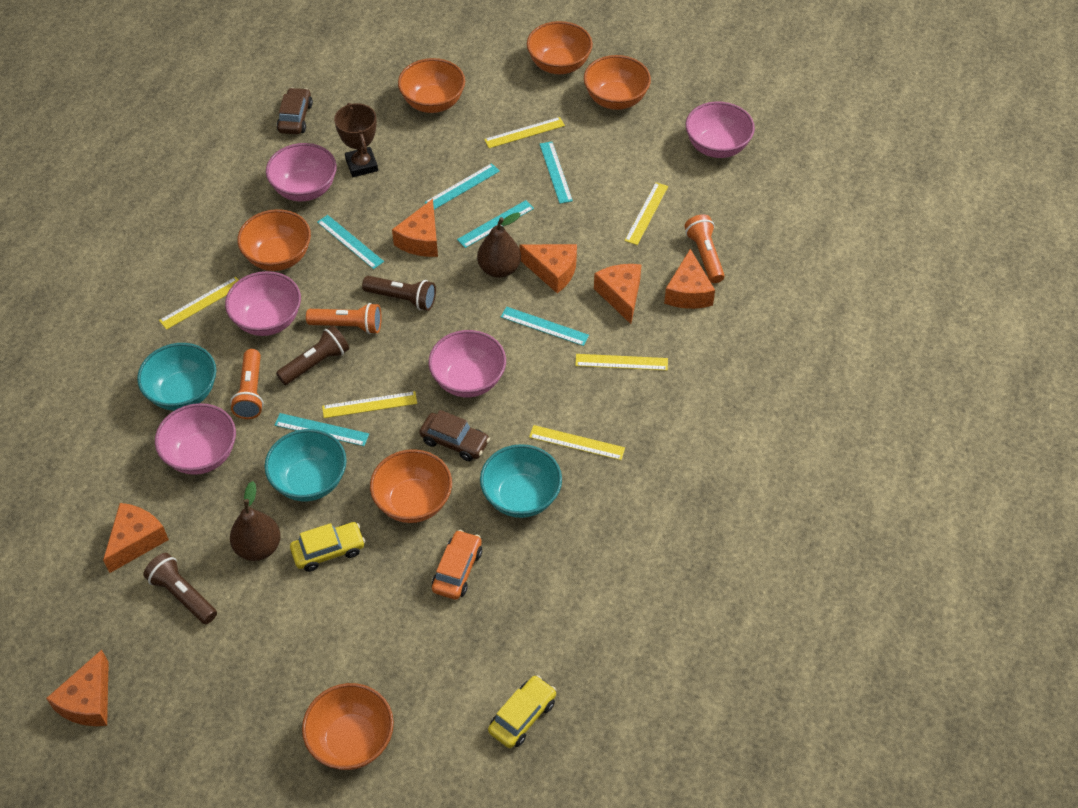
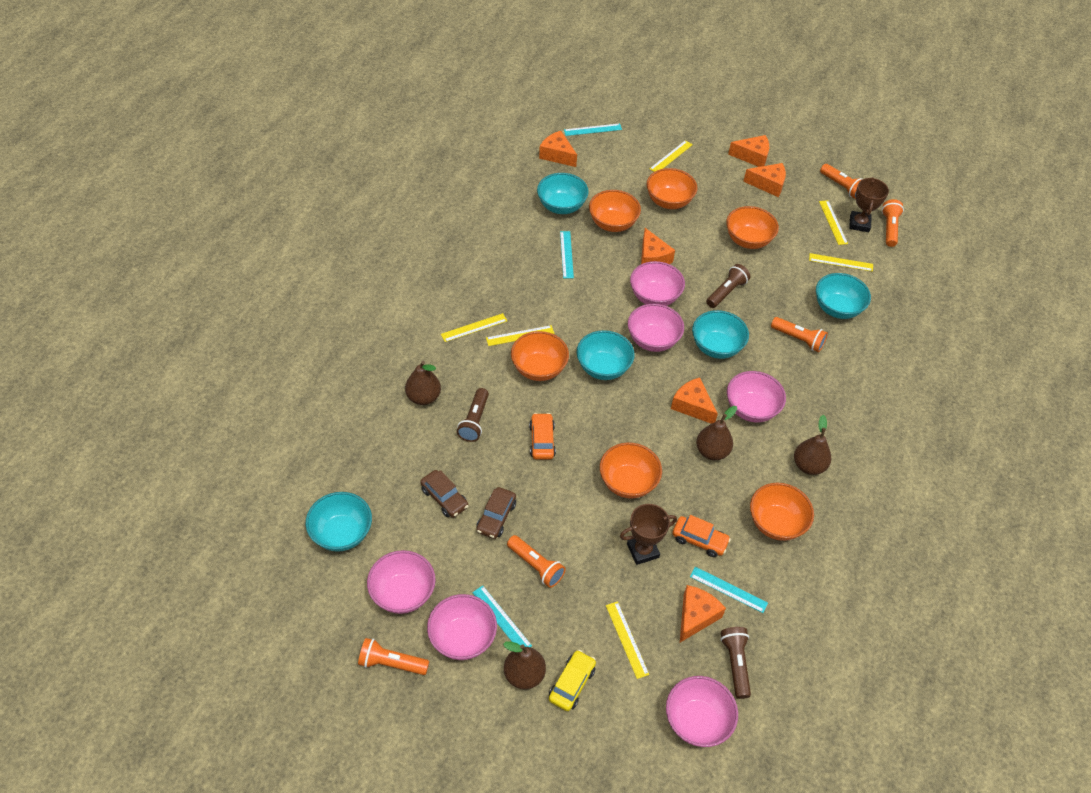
brown pear: 2 -> 4
brown trophy: 1 -> 2
orange car: 1 -> 2
orange flashlight: 3 -> 5
pink bowl: 5 -> 6
turquoise bowl: 3 -> 5
turquoise ruler: 6 -> 4
yellow car: 2 -> 1

